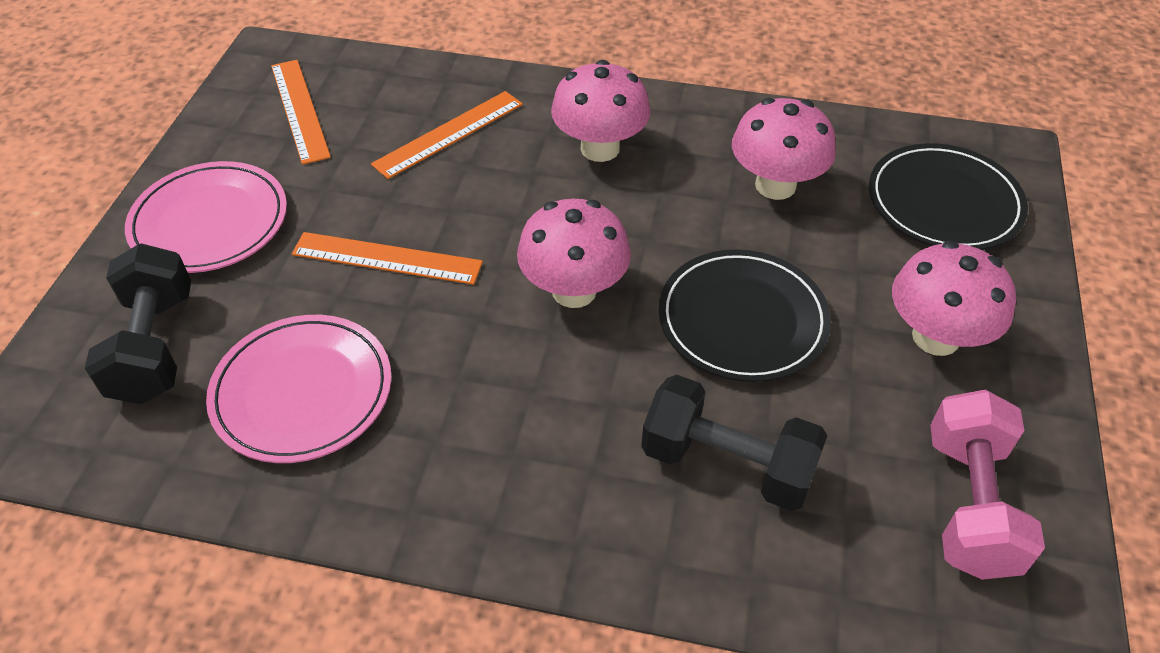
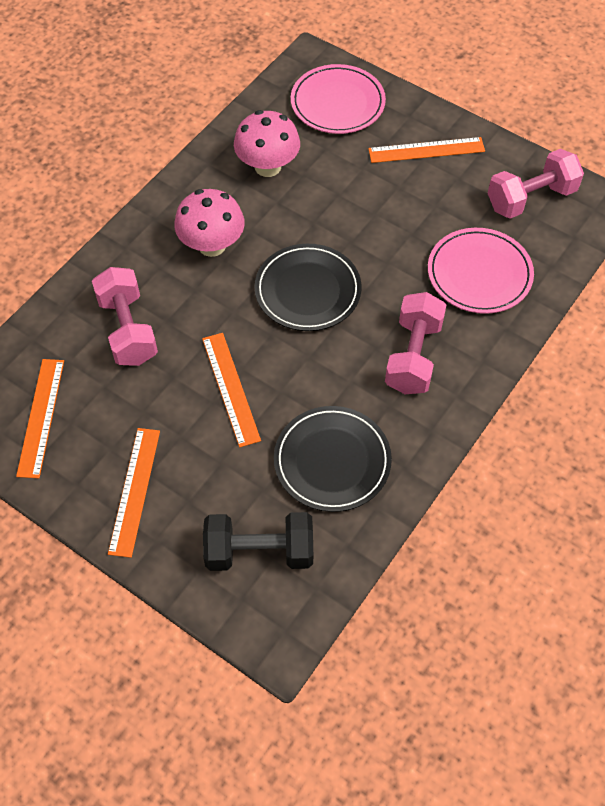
black dumbbell: 2 -> 1
orange ruler: 3 -> 4
pink dumbbell: 1 -> 3
pink mushroom: 4 -> 2

